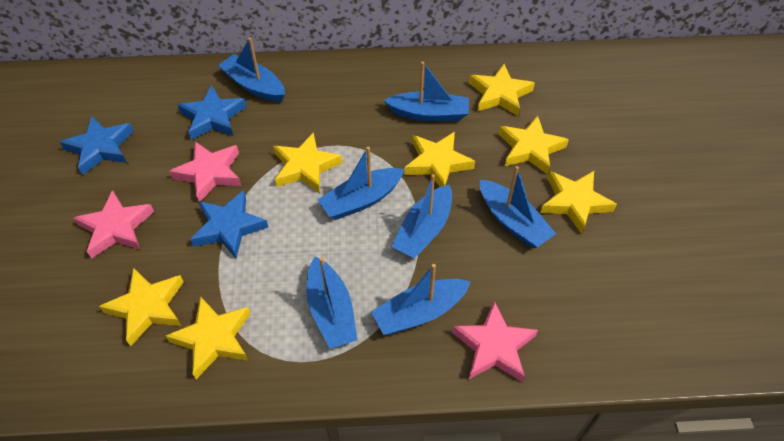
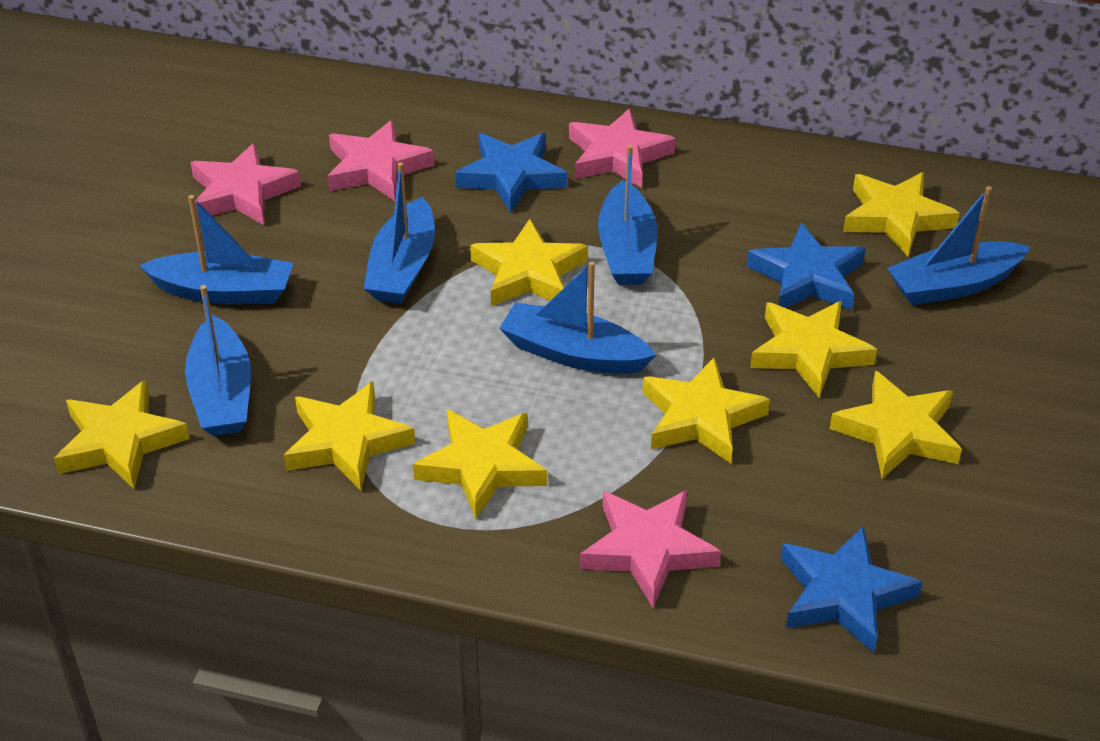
blue boat: 7 -> 6
pink star: 3 -> 4
yellow star: 7 -> 8

